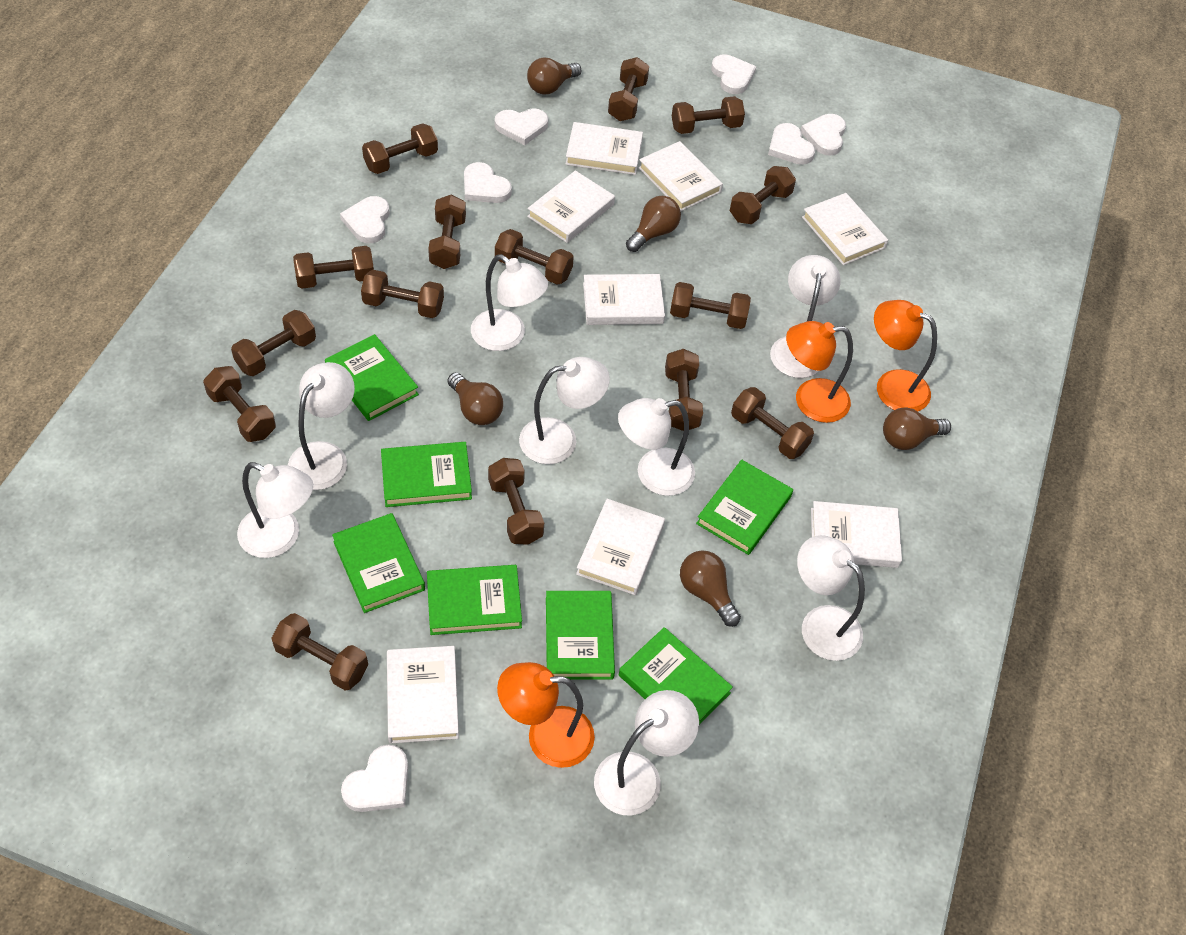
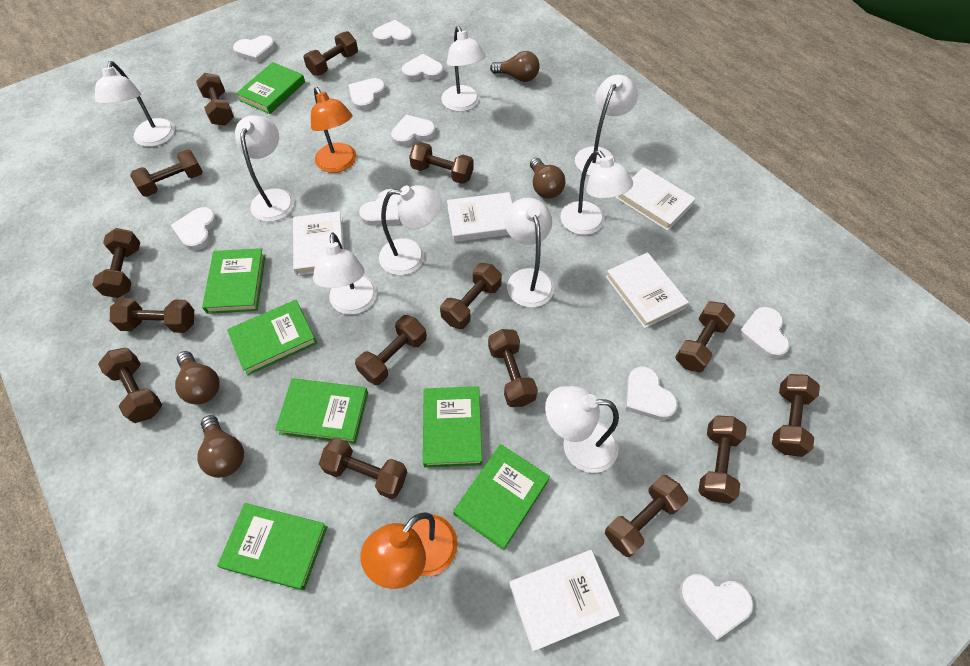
brown light bulb: 5 -> 4
orange lamp: 3 -> 2
white book: 8 -> 5
white heart: 7 -> 10
white lamp: 8 -> 9

